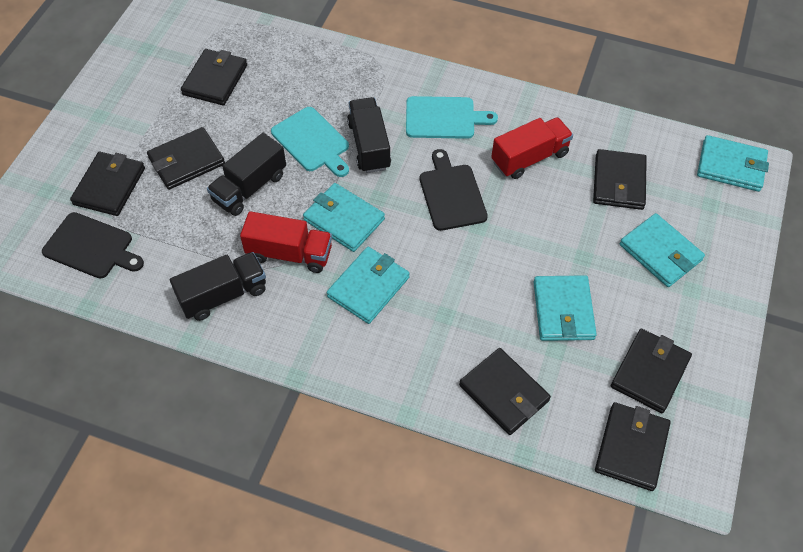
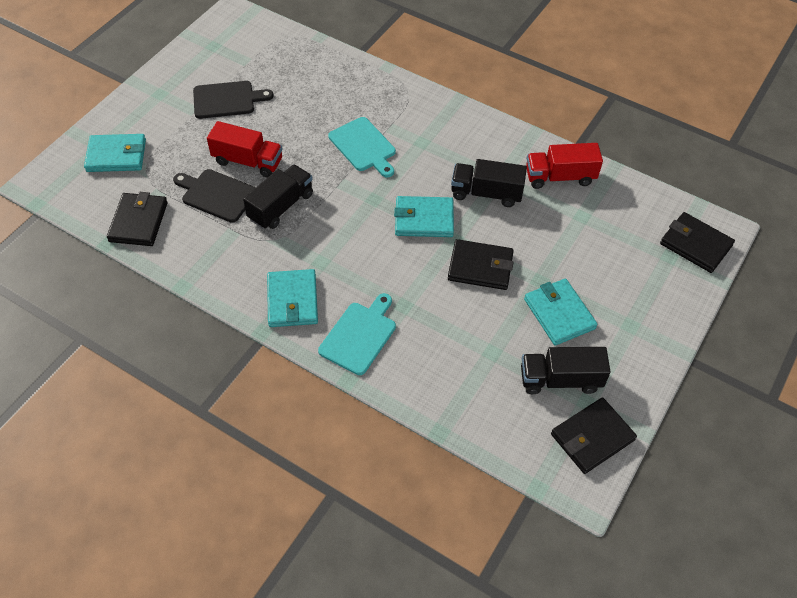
black wallet: 7 -> 4
turquoise wallet: 5 -> 4

